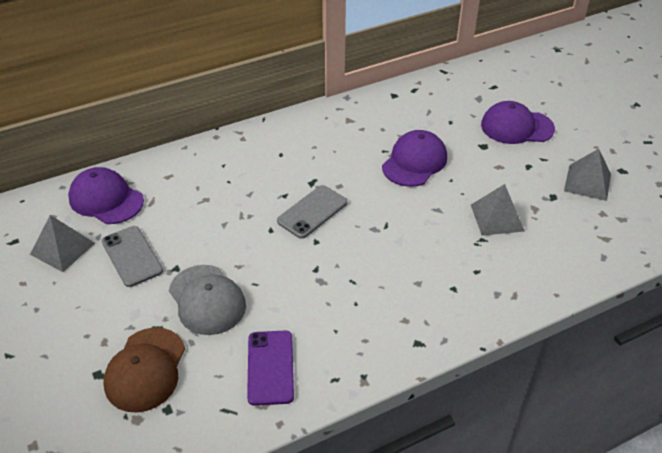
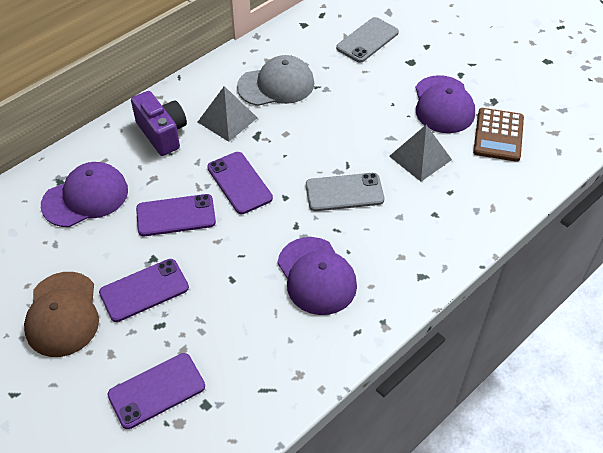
brown calculator: 0 -> 1
grey pyramid: 3 -> 2
purple camera: 0 -> 1
purple phone: 1 -> 4

